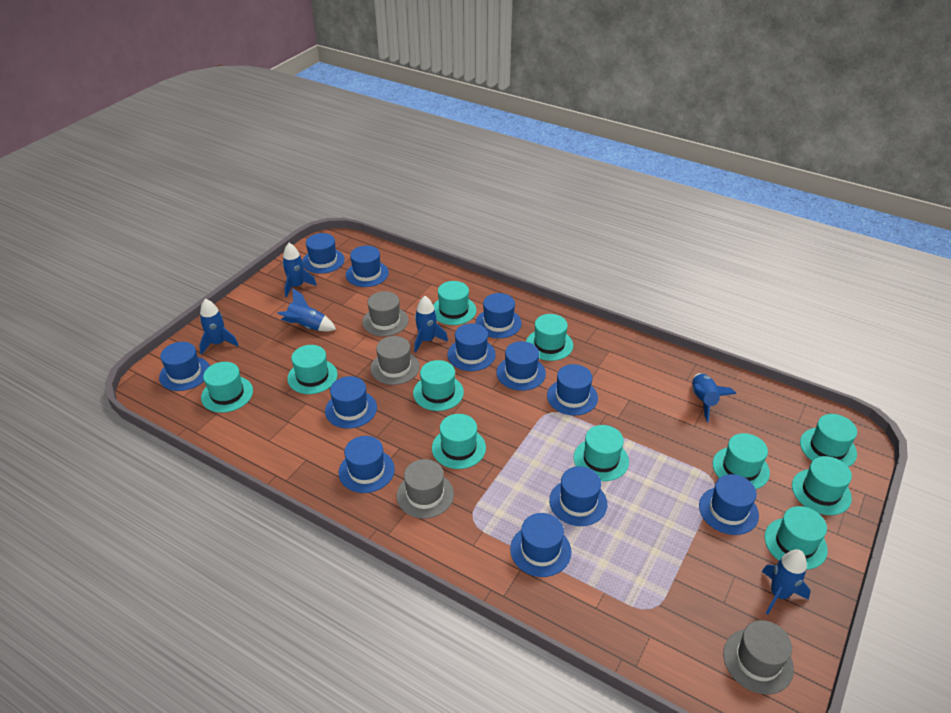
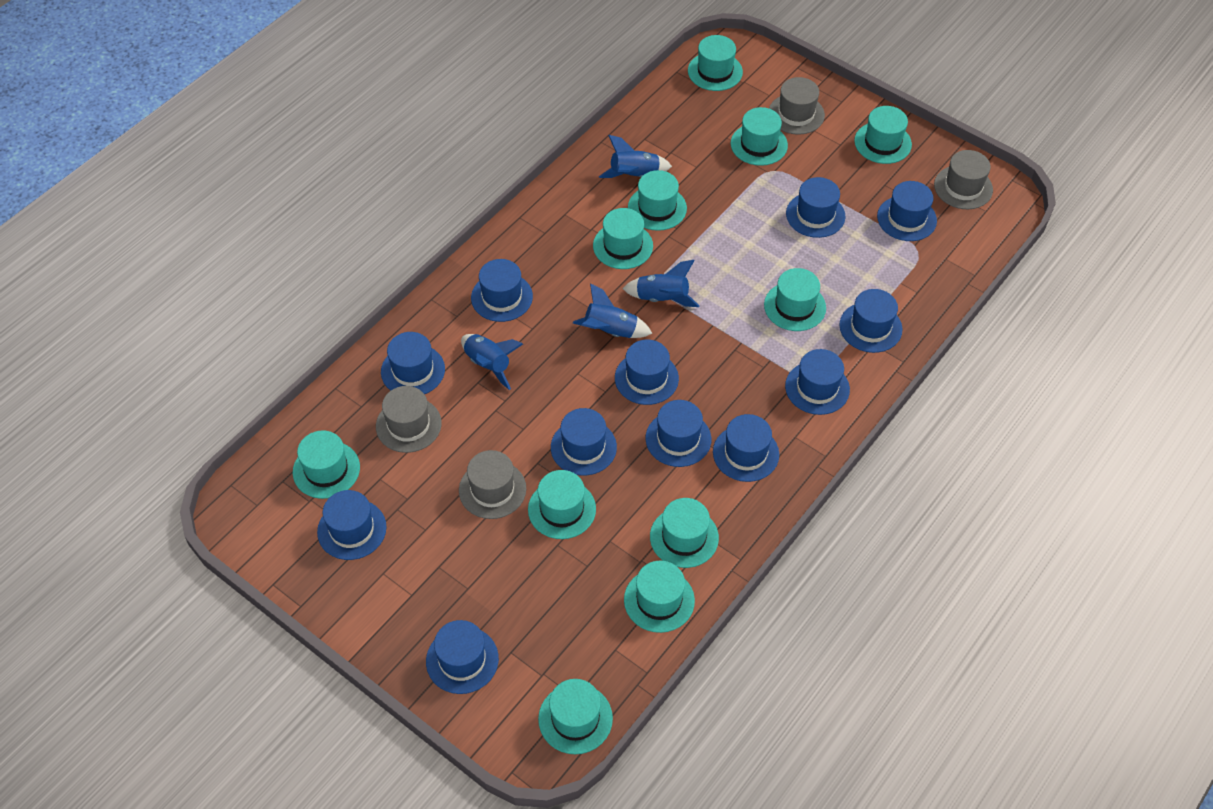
blue rocket: 6 -> 4

